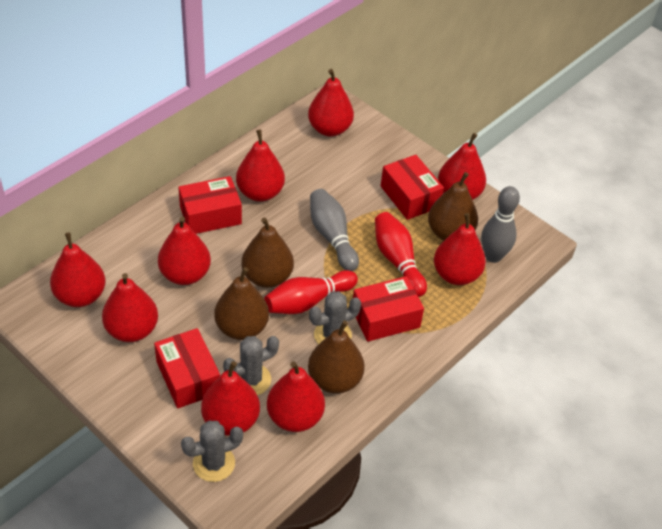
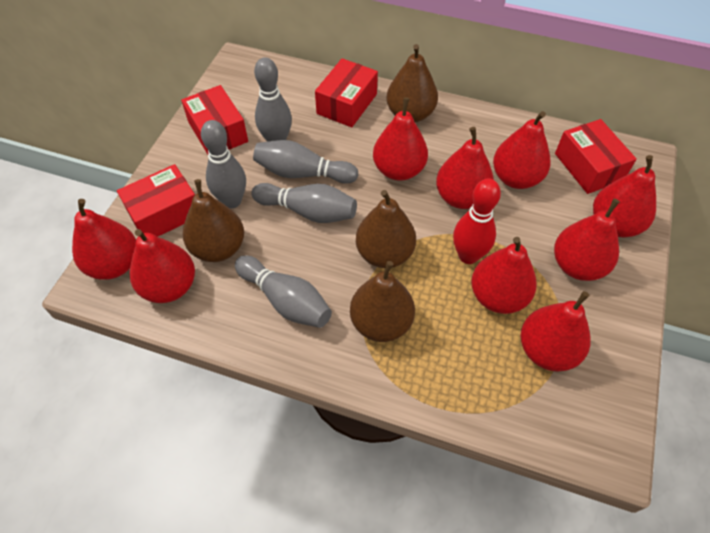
grey bowling pin: 2 -> 5
grey cactus: 3 -> 0
red bowling pin: 2 -> 1

